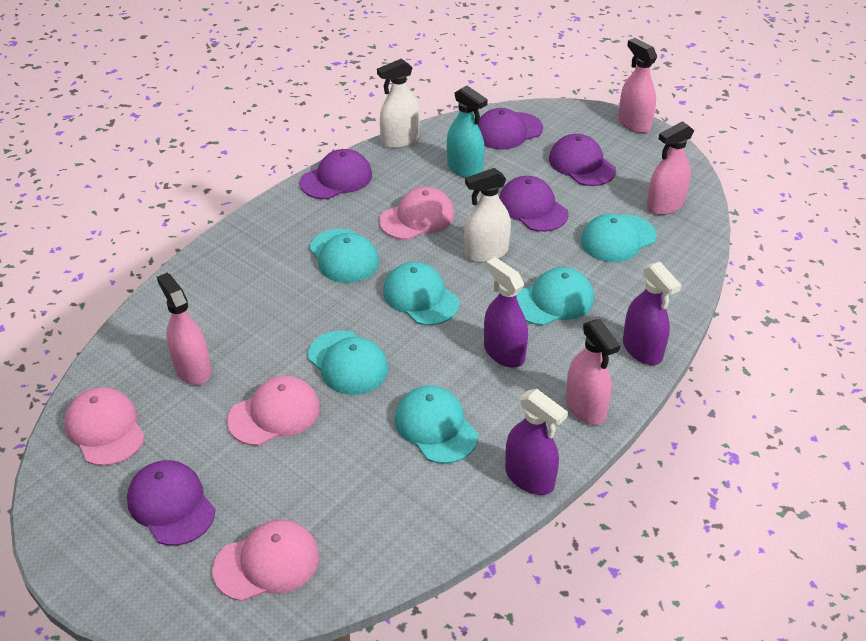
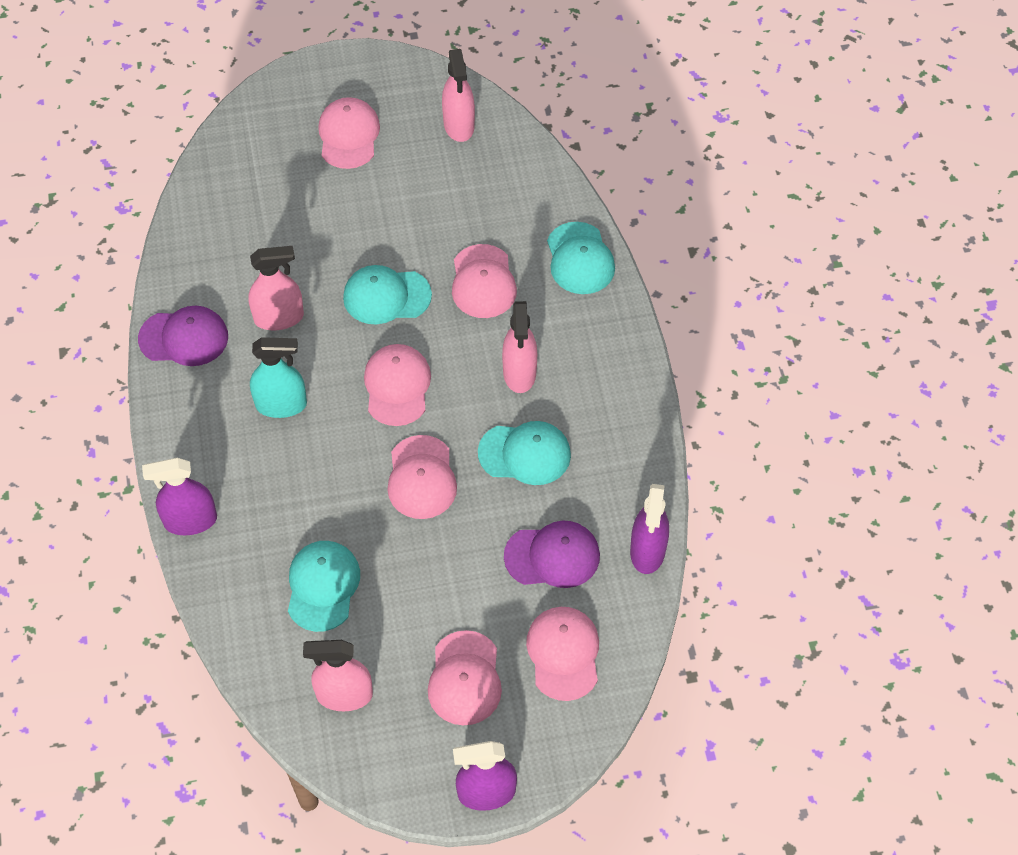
pink cap: 4 -> 6
purple cap: 5 -> 2
turquoise cap: 6 -> 4
white spray bottle: 2 -> 0

